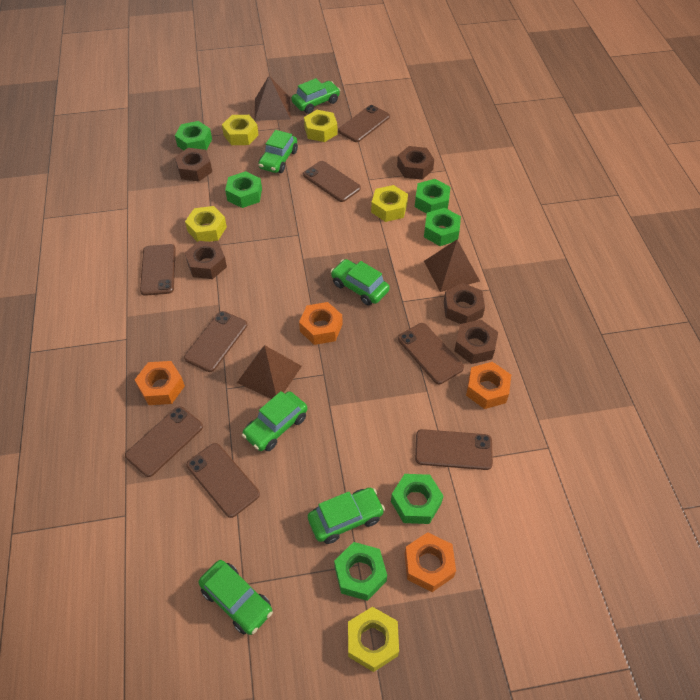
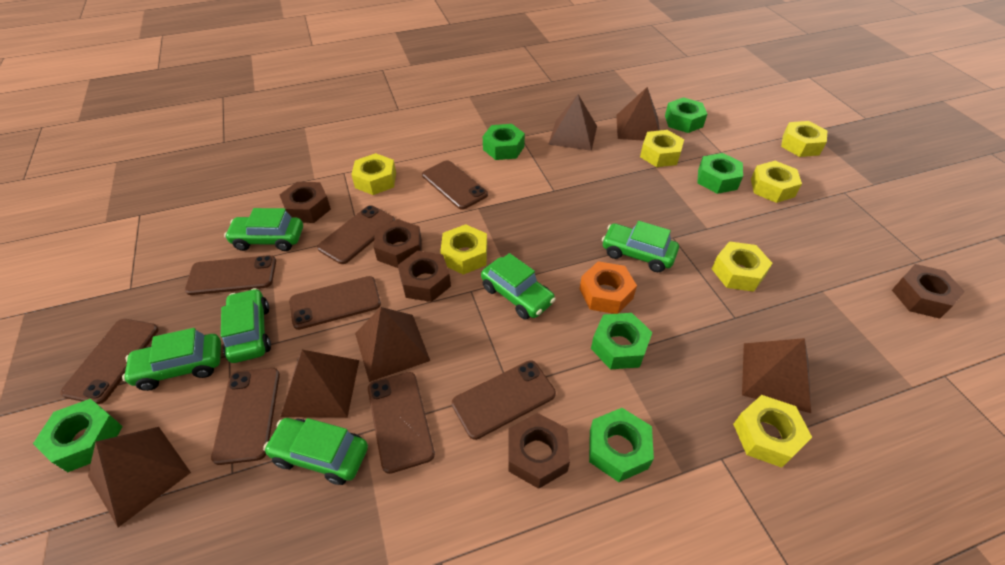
brown pyramid: 3 -> 6
orange nut: 4 -> 1
yellow nut: 5 -> 7

